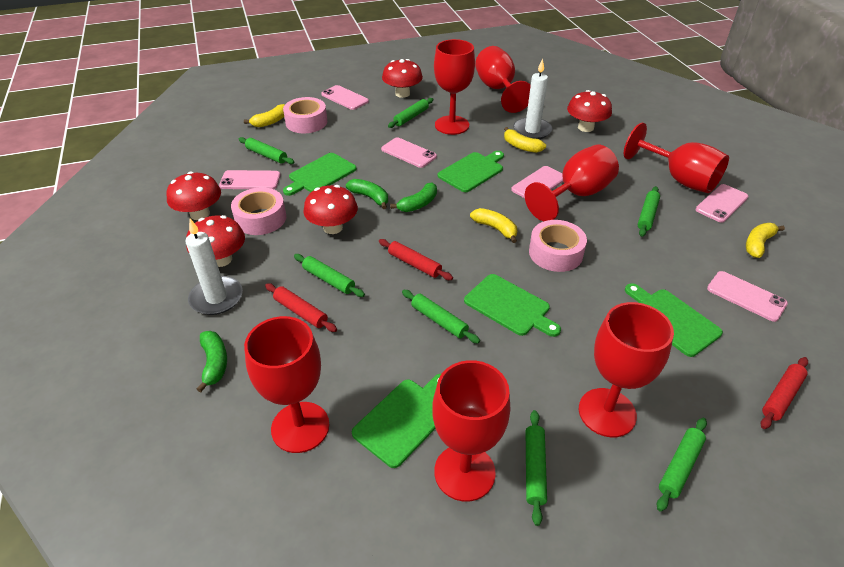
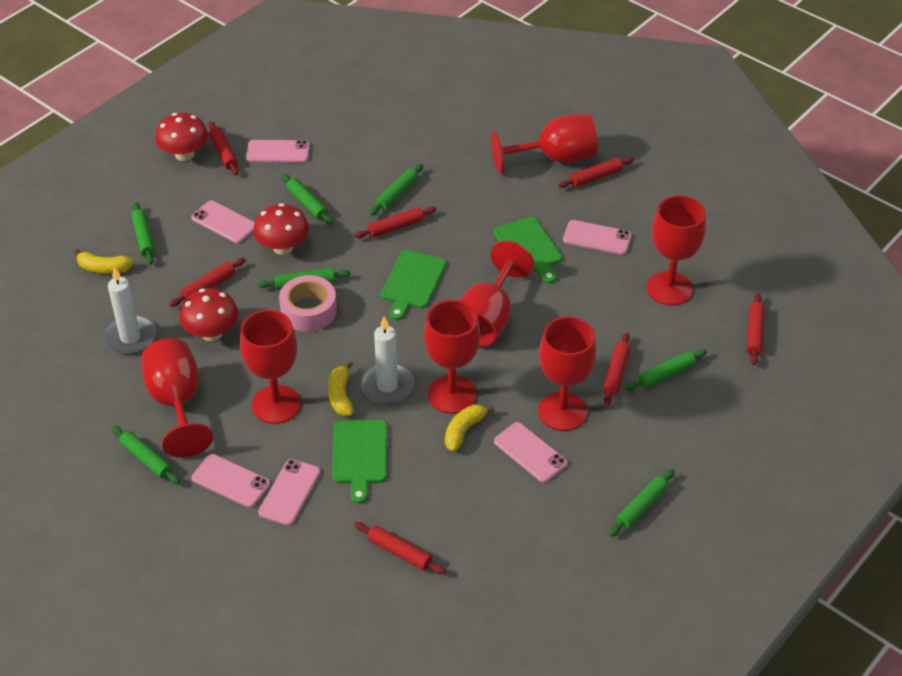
green banana: 3 -> 0
green cutting board: 5 -> 3
pink tape: 3 -> 1
red mushroom: 5 -> 3
red rolling pin: 3 -> 7
yellow banana: 4 -> 3

